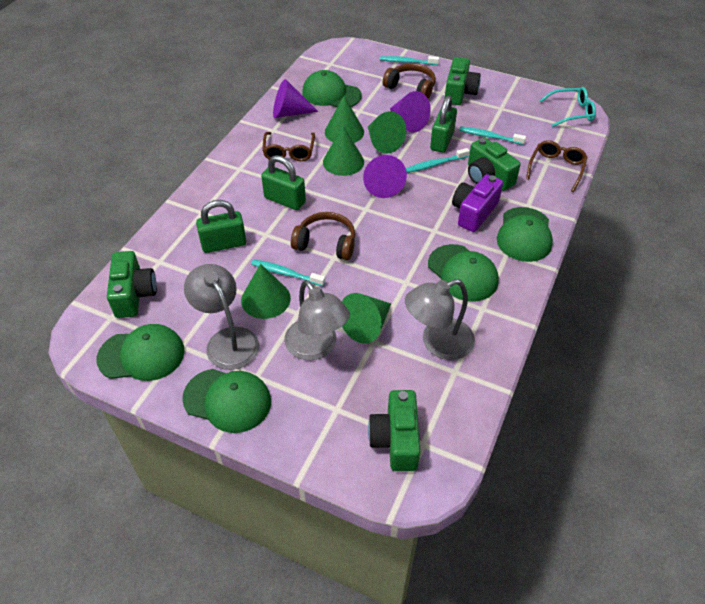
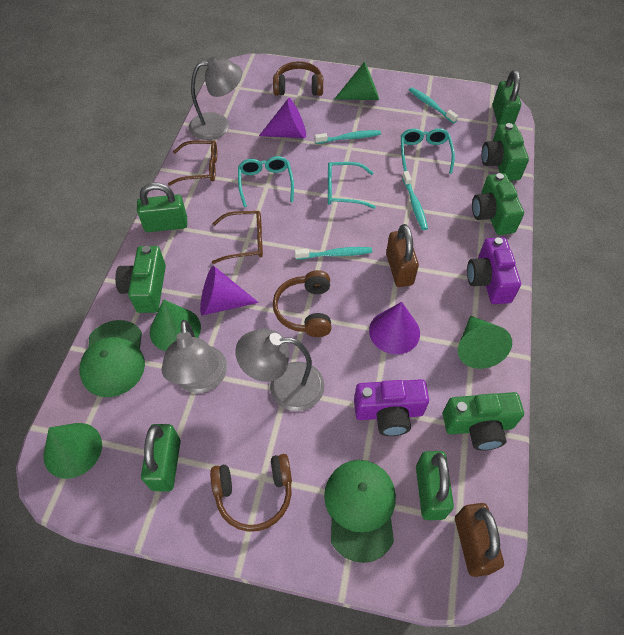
brown headphones: 2 -> 3
brown padlock: 0 -> 2
green cap: 5 -> 2
green cone: 5 -> 4
green padlock: 3 -> 4
purple camera: 1 -> 2
turquoise glasses: 1 -> 3

